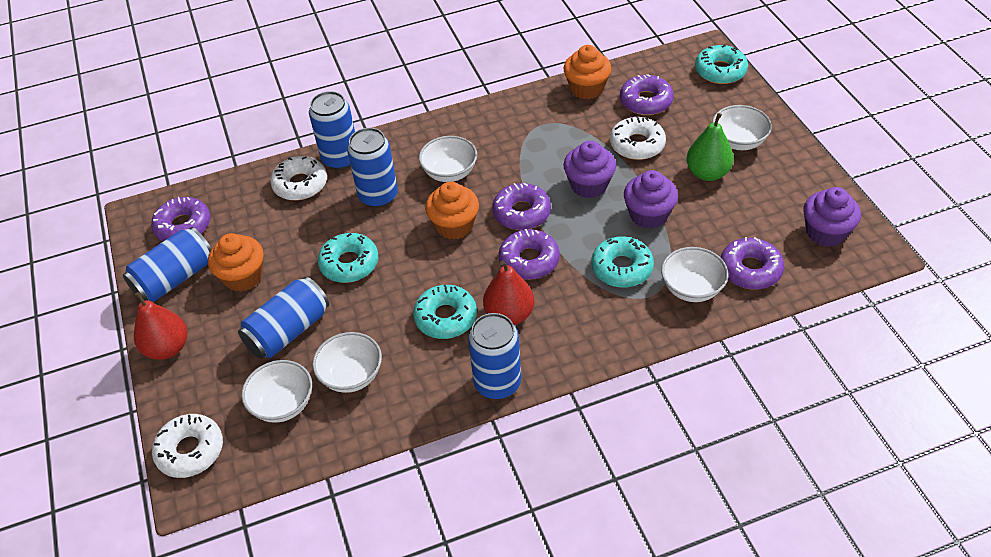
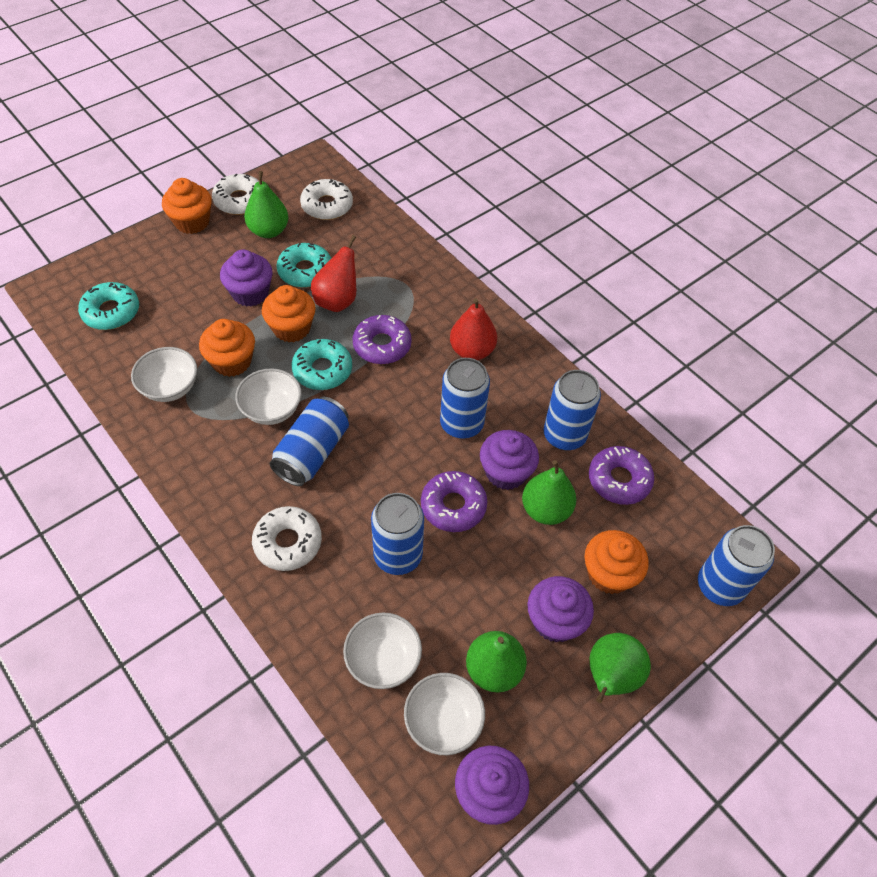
green pear: 1 -> 4
orange cupcake: 3 -> 4
purple cupcake: 3 -> 4
purple donut: 5 -> 3
turquoise donut: 4 -> 3
white bowl: 5 -> 4

